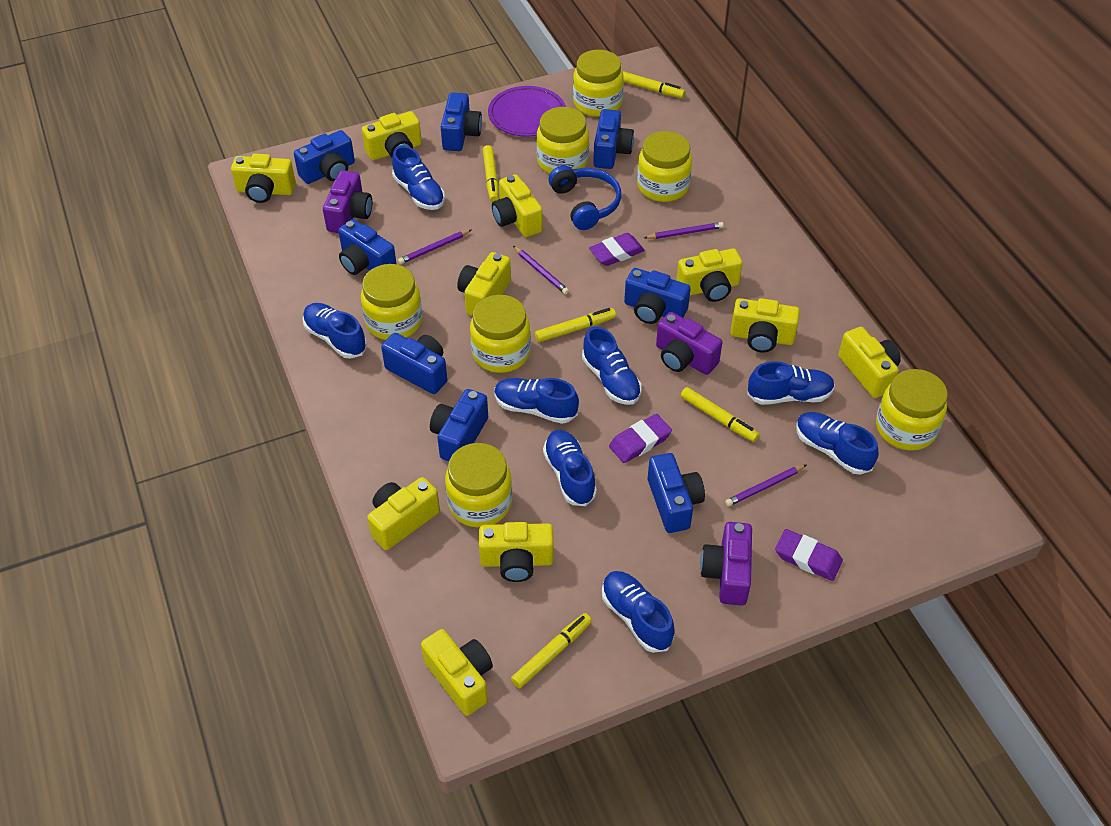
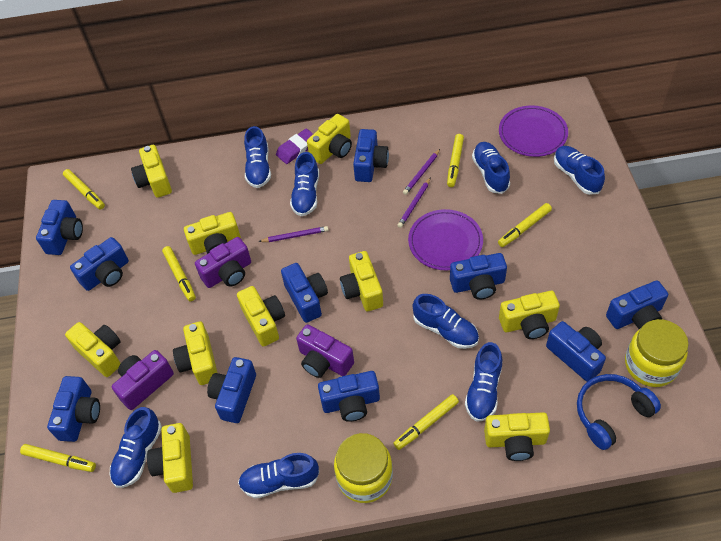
blue camera: 8 -> 10
purple eraser: 3 -> 1
purple pencil: 4 -> 3
purple plate: 1 -> 2
yellow jar: 7 -> 2
yellow marker: 5 -> 6

